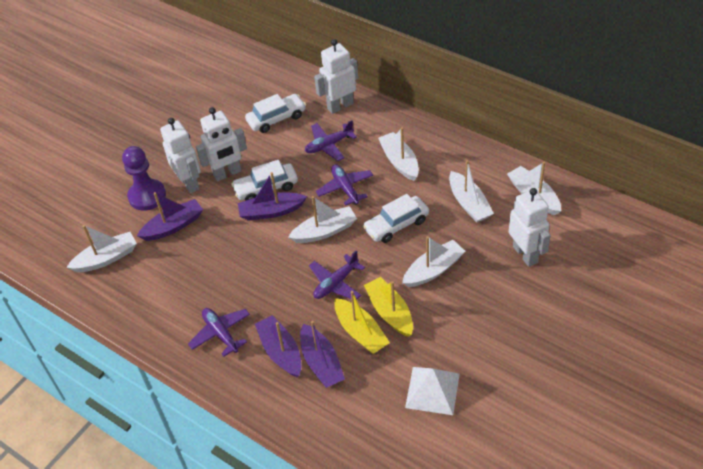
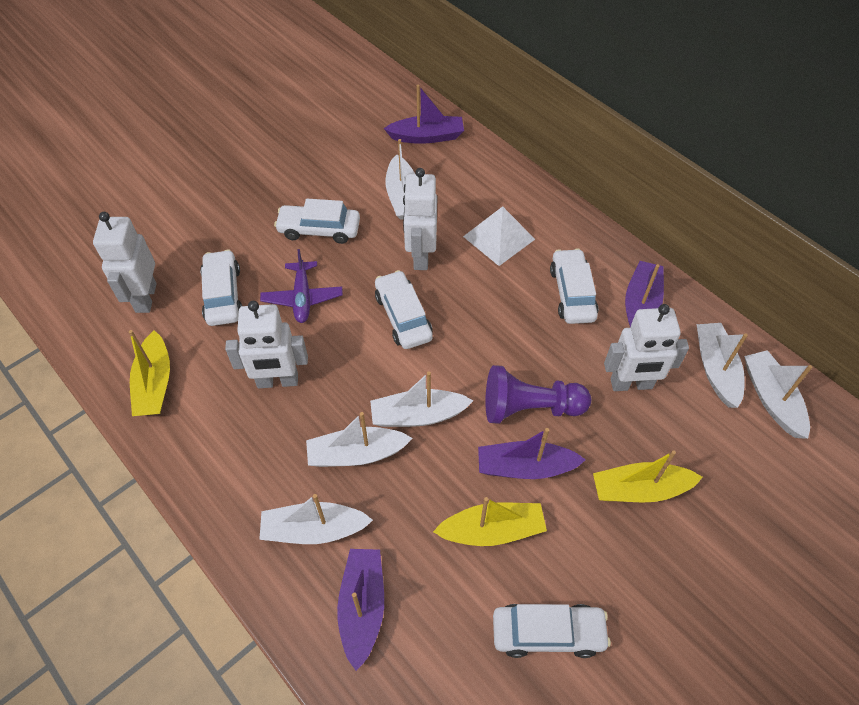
purple plane: 4 -> 1
white car: 3 -> 5
yellow boat: 2 -> 3

